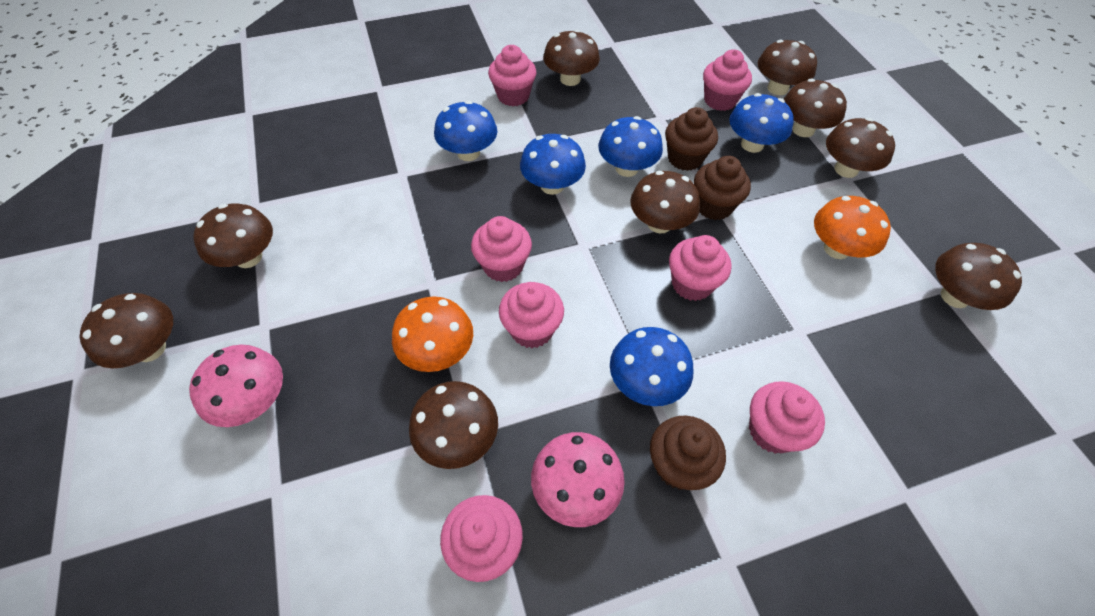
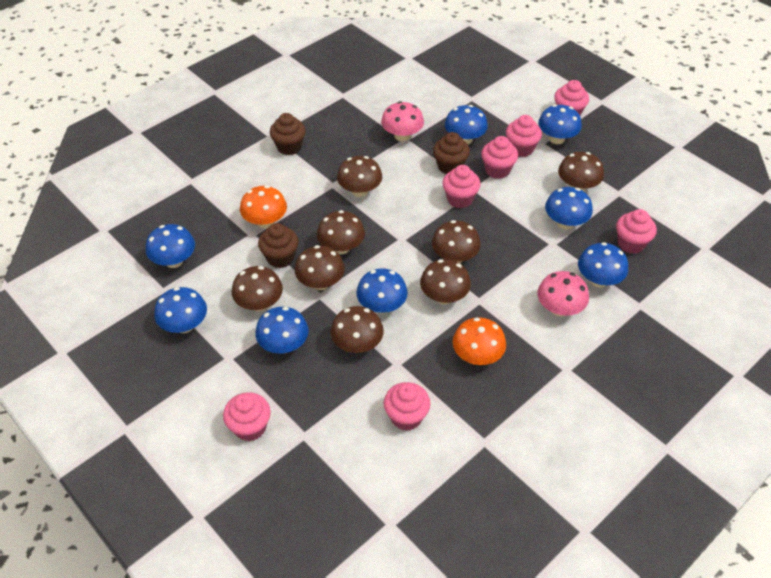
blue mushroom: 5 -> 8
brown mushroom: 9 -> 8

